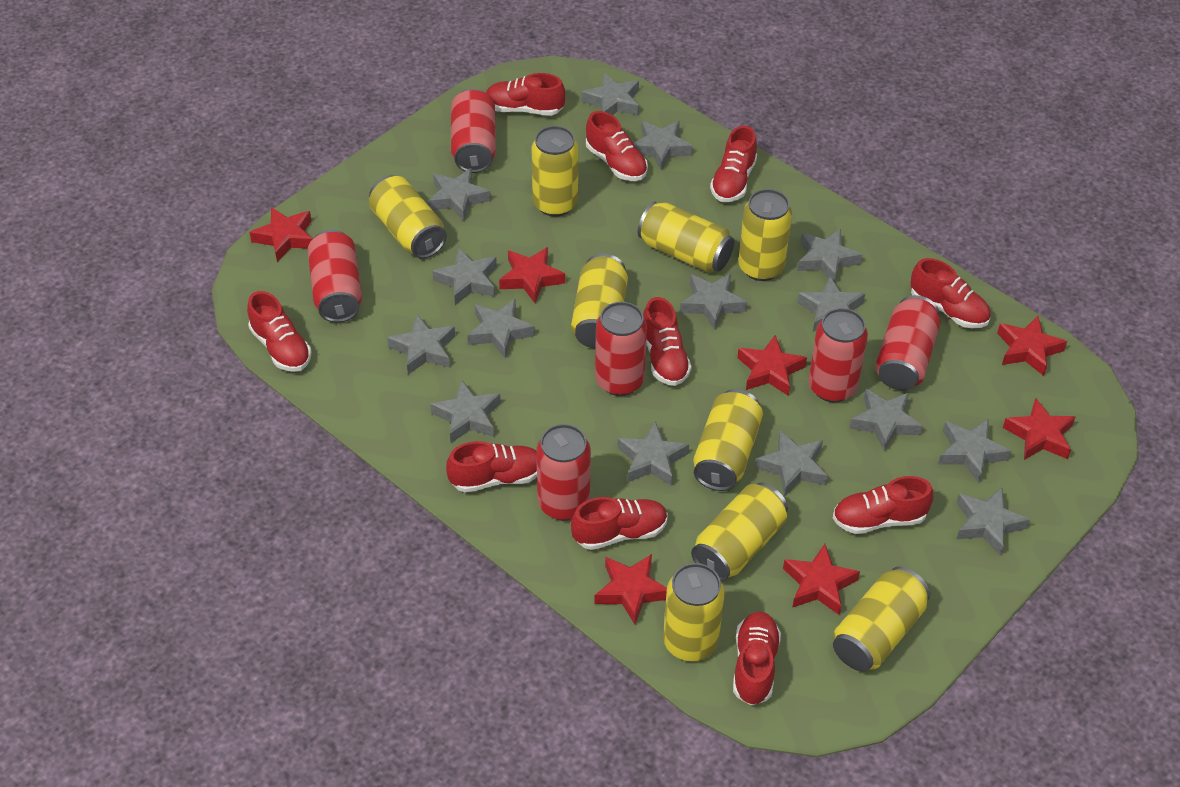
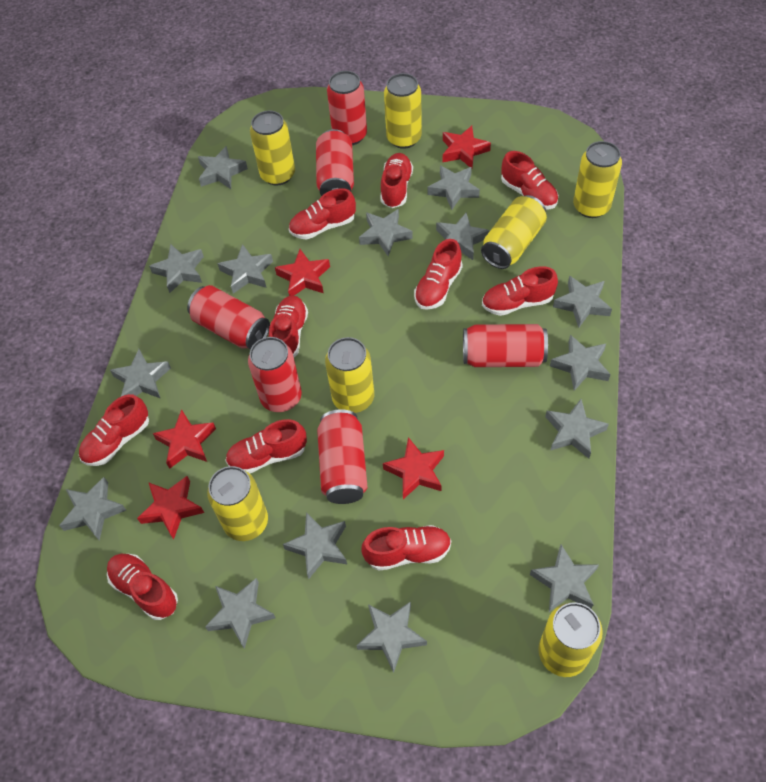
red star: 7 -> 5
yellow can: 9 -> 7

